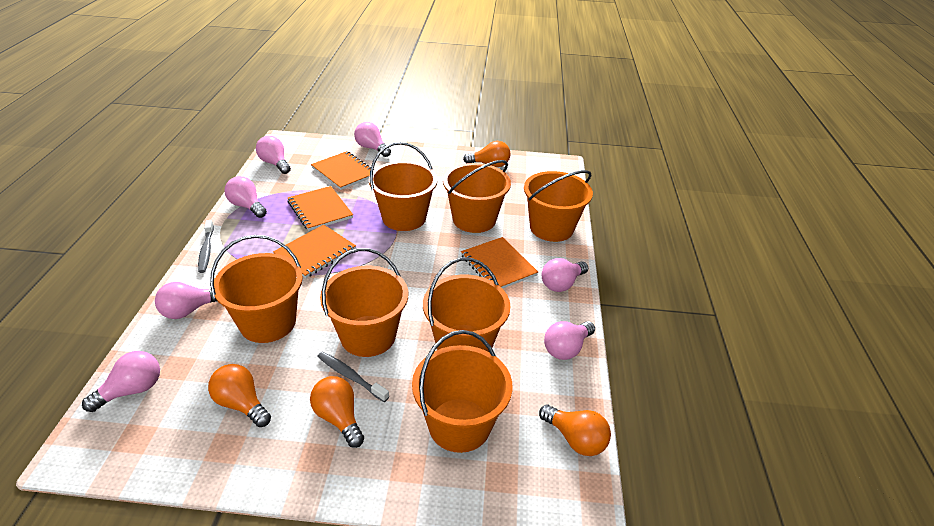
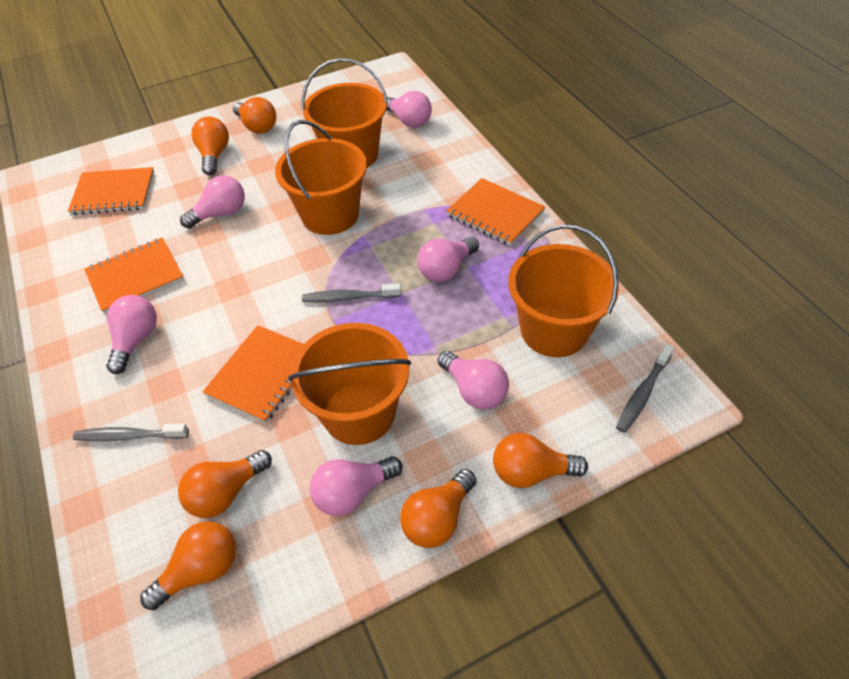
grey toothbrush: 2 -> 3
orange bucket: 7 -> 4
orange light bulb: 4 -> 6
pink light bulb: 7 -> 6

